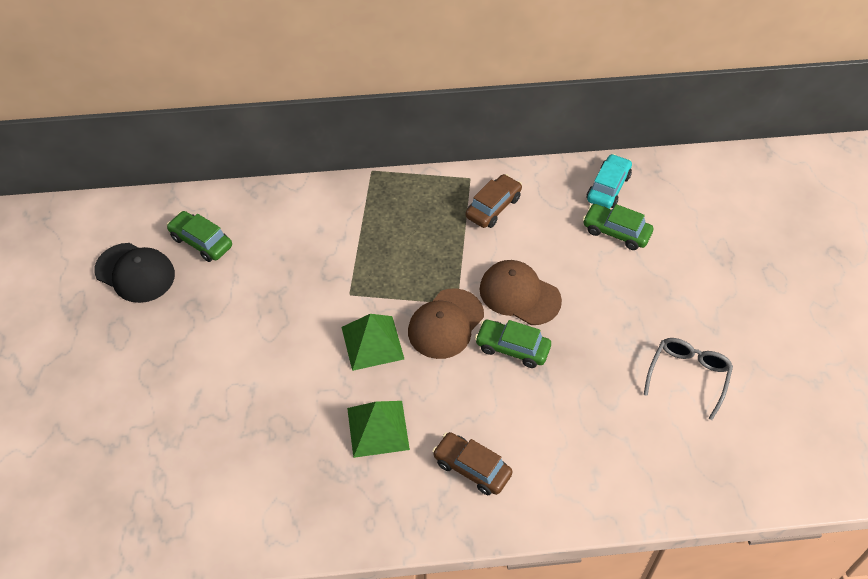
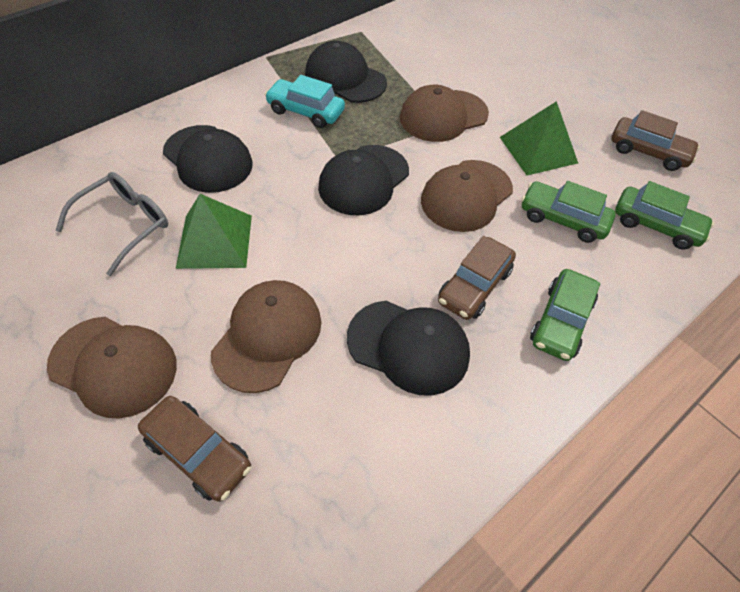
black cap: 1 -> 4
brown cap: 2 -> 4
brown car: 2 -> 3

